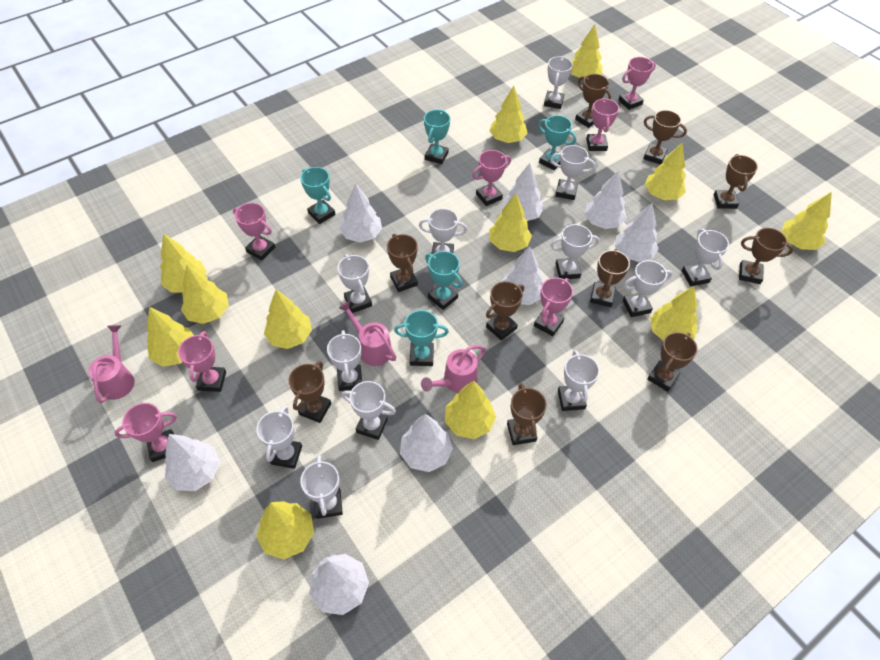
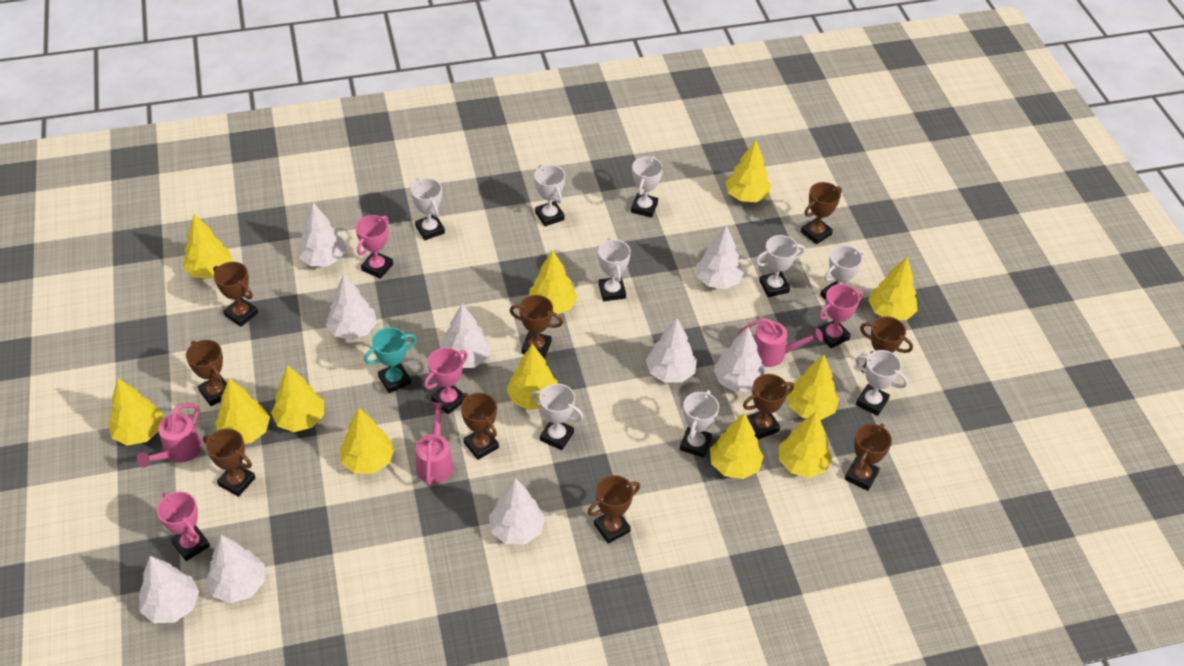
pink trophy: 7 -> 4
turquoise trophy: 5 -> 1
white tree: 8 -> 9
white trophy: 12 -> 9

